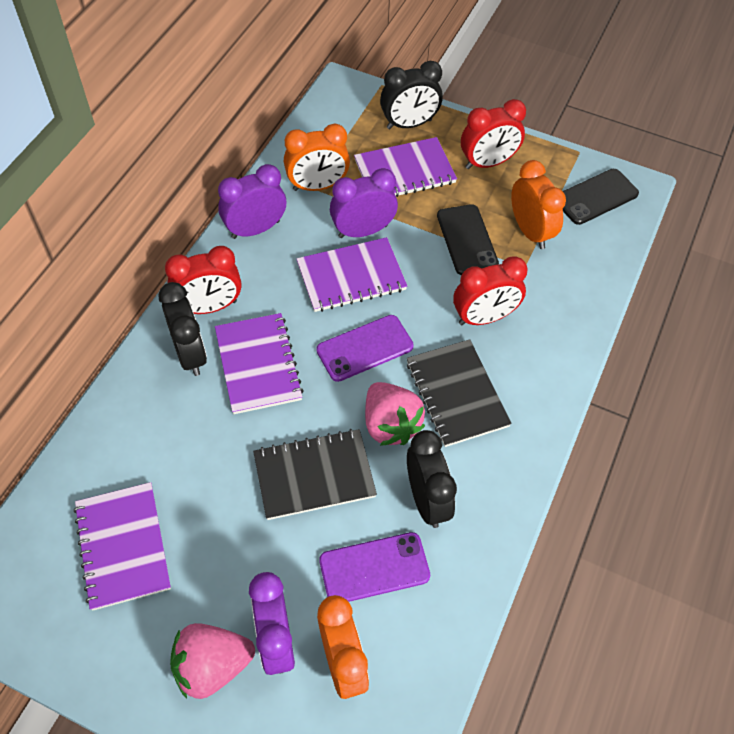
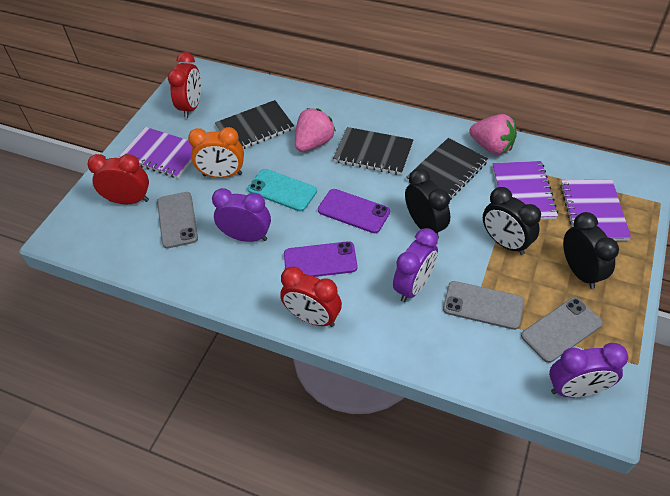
black notebook: 2 -> 3
black phone: 2 -> 0
grey phone: 0 -> 3
orange clock: 3 -> 1
purple notebook: 4 -> 3
turquoise phone: 0 -> 1

